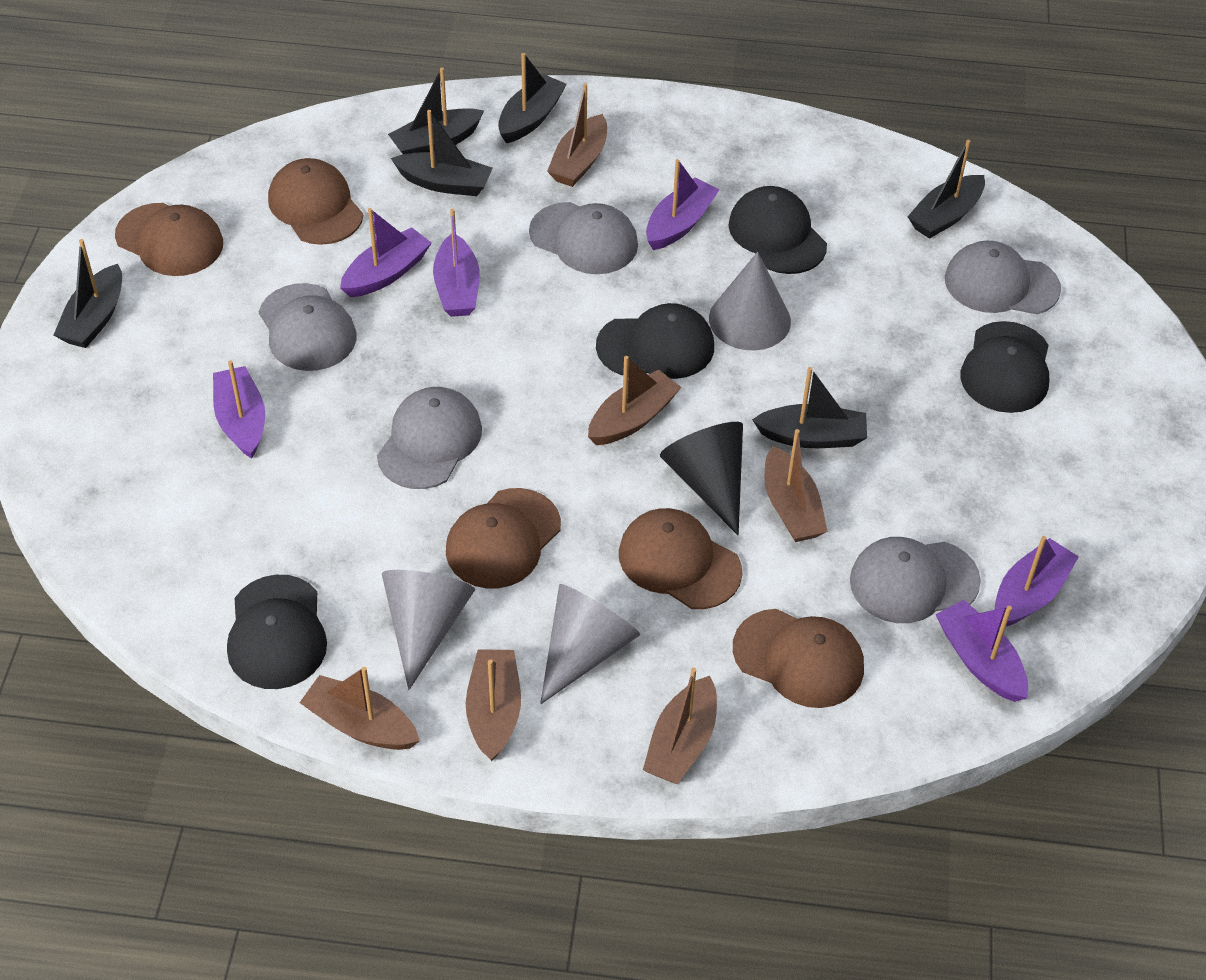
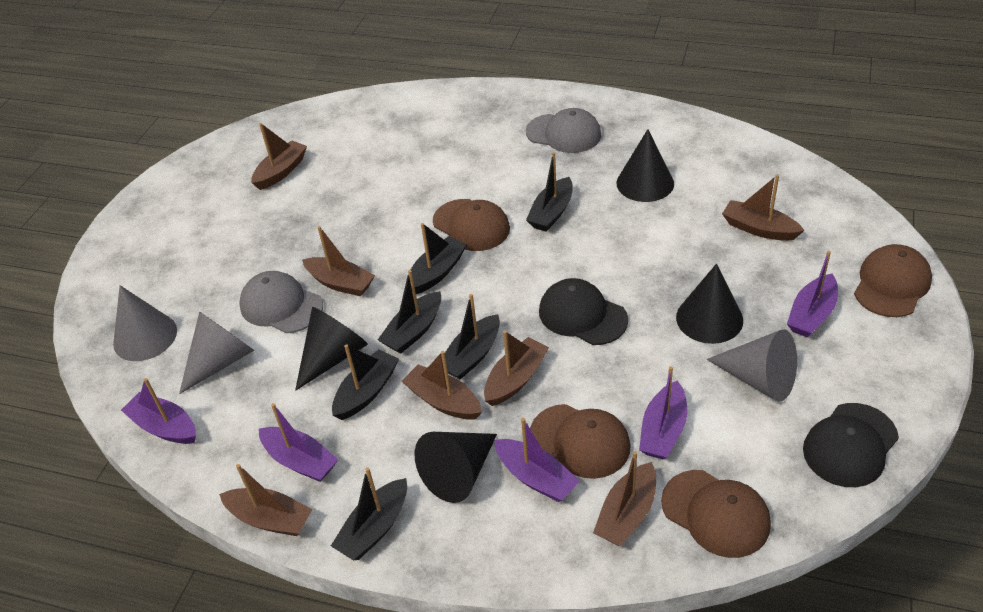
black cap: 4 -> 2
black cone: 1 -> 4
brown boat: 6 -> 7
brown cap: 5 -> 4
grey cap: 5 -> 2
purple boat: 6 -> 5

